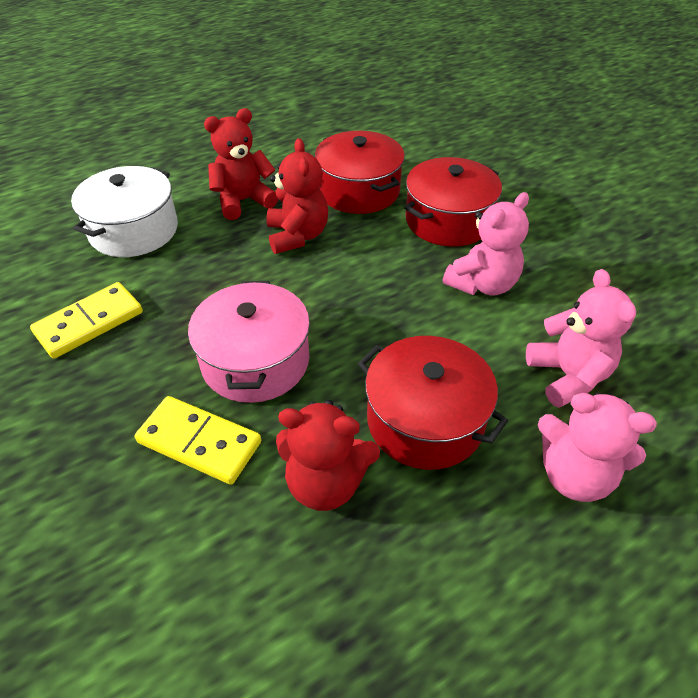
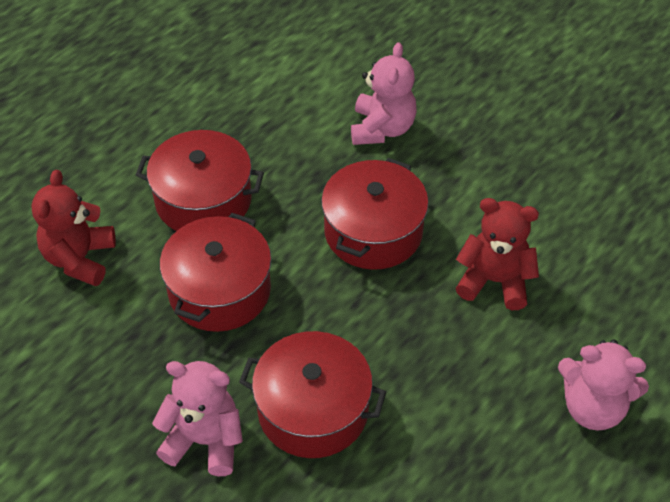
pink pot: 1 -> 0
red pot: 3 -> 4
red teddy bear: 3 -> 2
white pot: 1 -> 0
yellow domino: 2 -> 0

